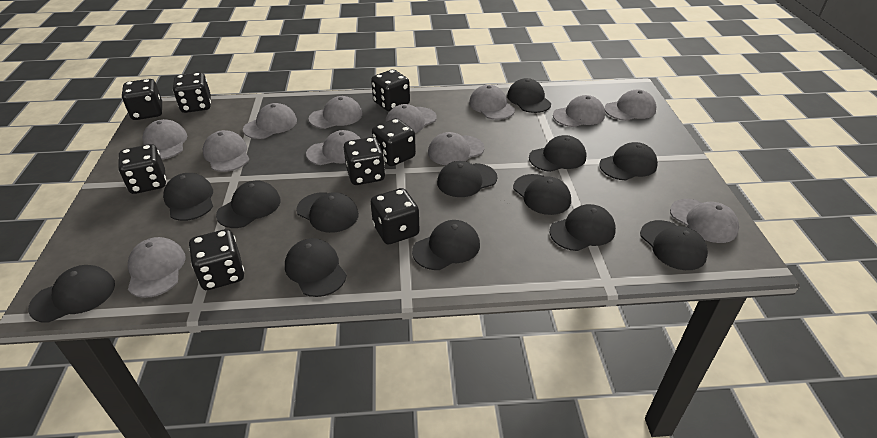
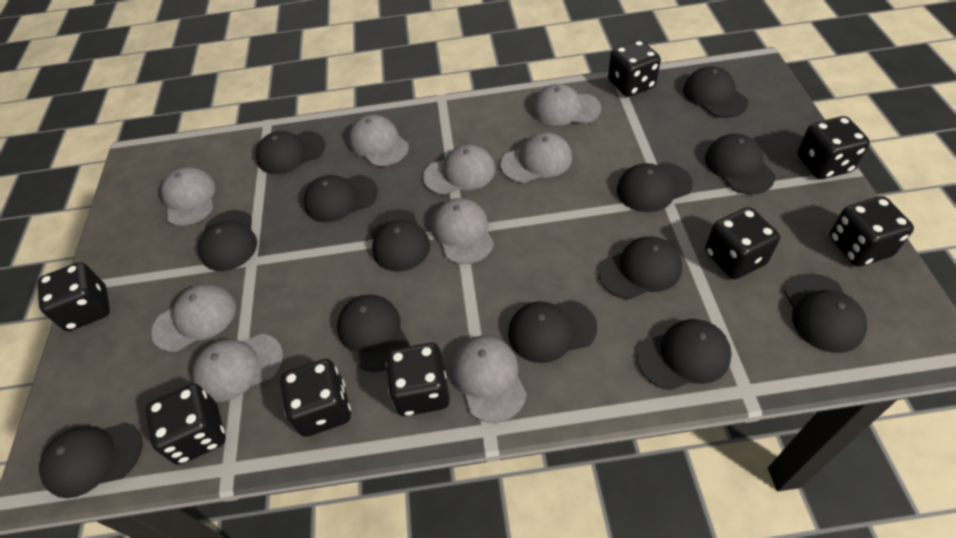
grey cap: 12 -> 9

